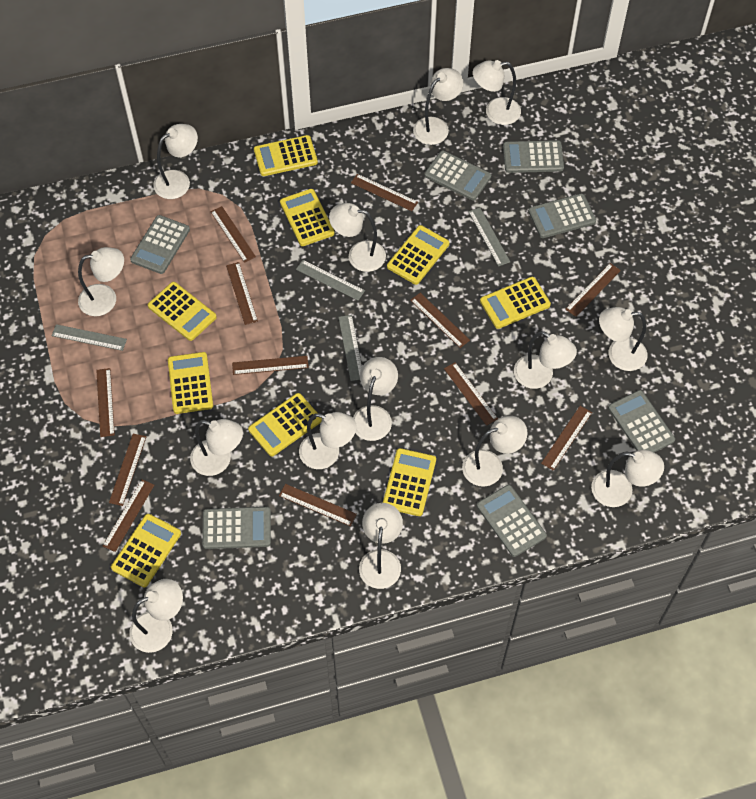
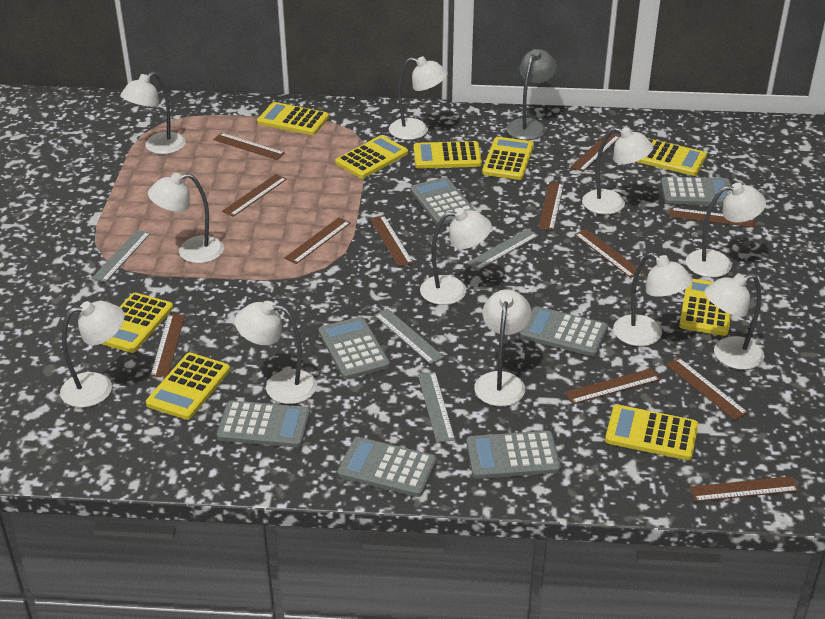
grey lamp: 0 -> 1
white lamp: 14 -> 11

